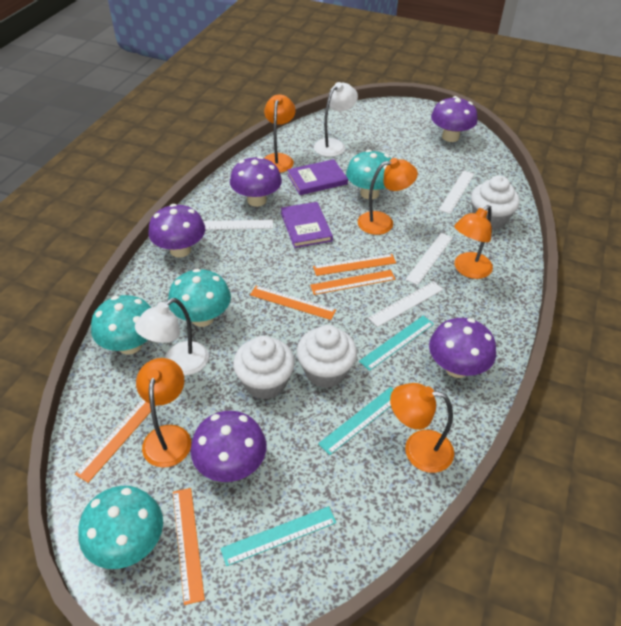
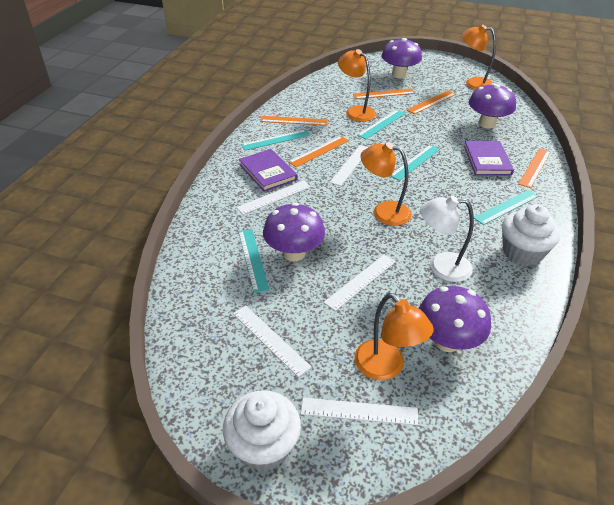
orange lamp: 5 -> 4
purple mushroom: 5 -> 4
turquoise mushroom: 4 -> 0
turquoise ruler: 3 -> 5
white cupcake: 3 -> 2
white lamp: 2 -> 1
white ruler: 4 -> 5

